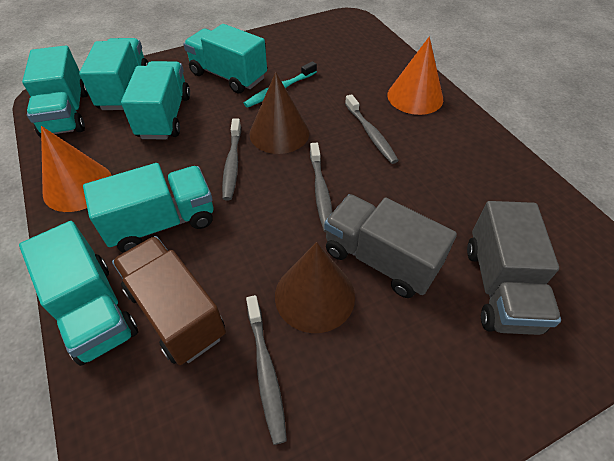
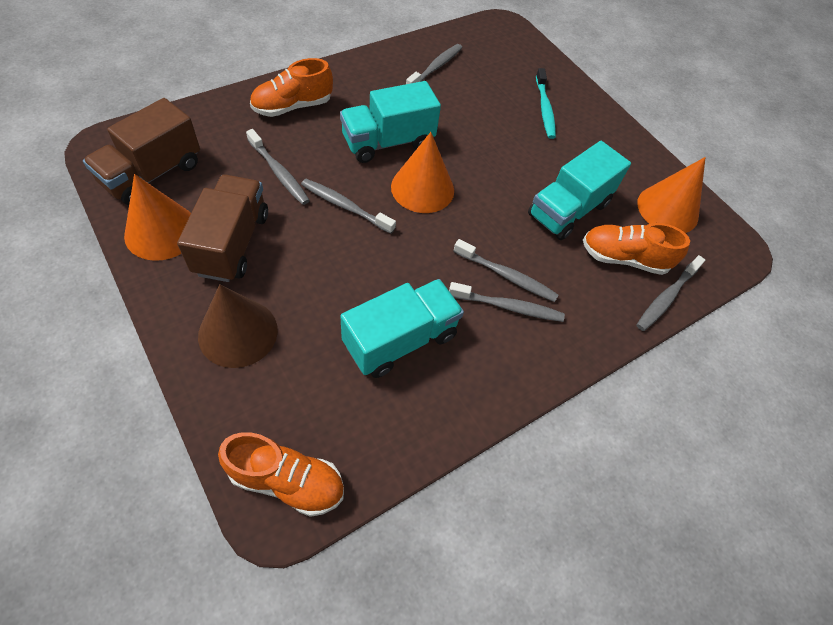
brown cone: 2 -> 1
brown truck: 1 -> 2
grey toothbrush: 4 -> 6
grey truck: 2 -> 0
orange cone: 2 -> 3
orange shoe: 0 -> 3
turquoise truck: 6 -> 3

